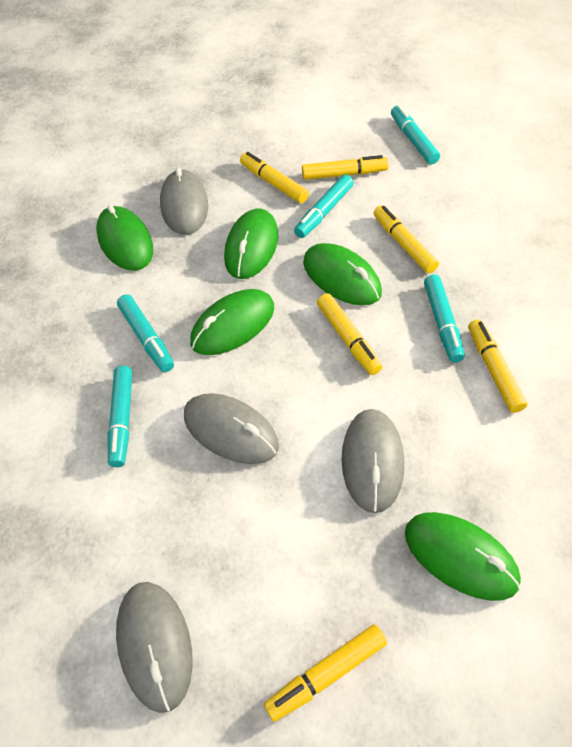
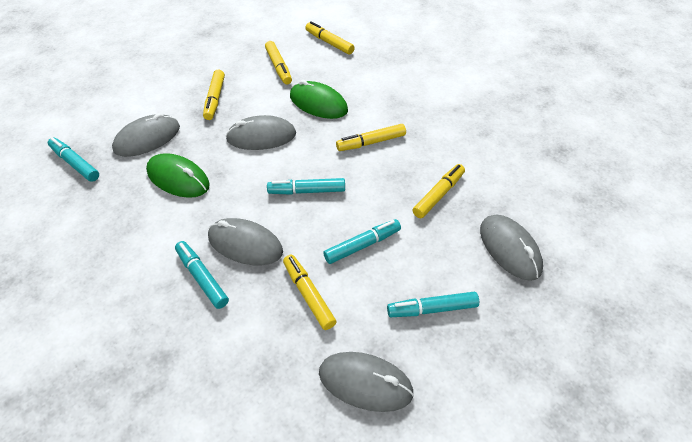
green mouse: 5 -> 2
grey mouse: 4 -> 5

